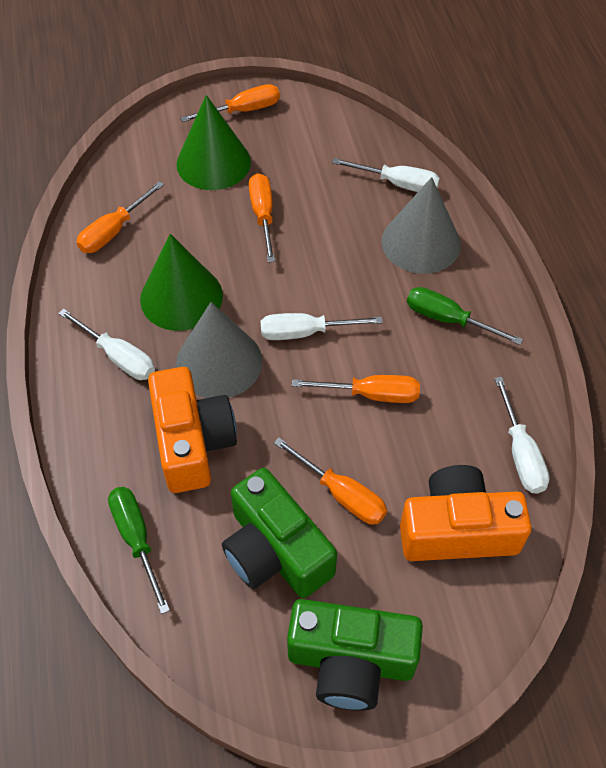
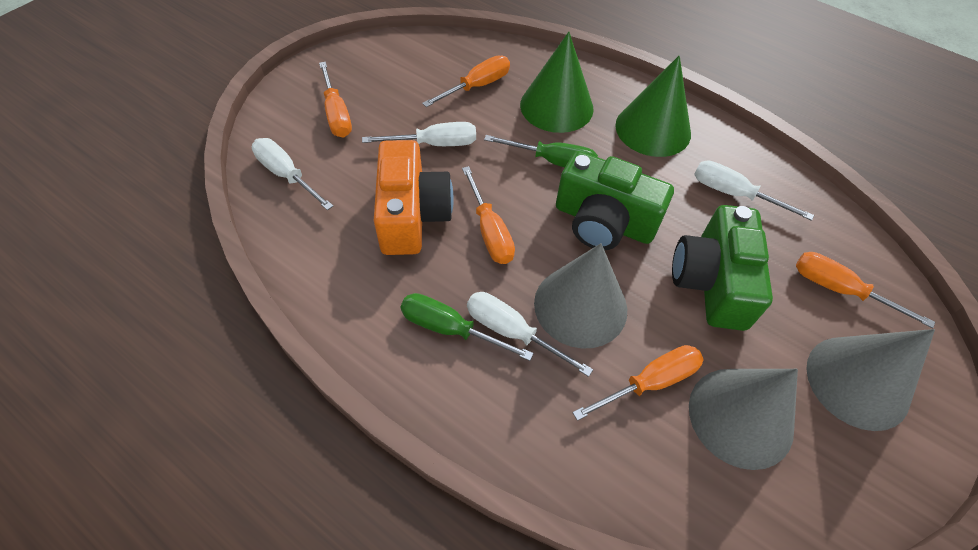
grey cone: 2 -> 3
orange camera: 2 -> 1

